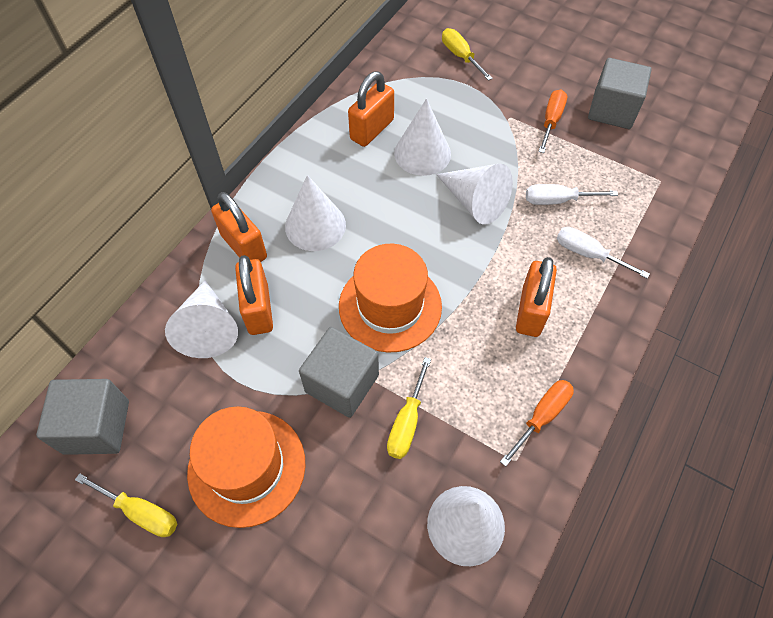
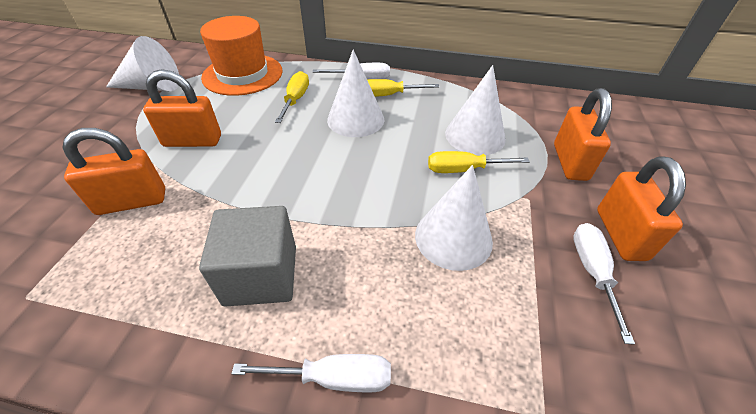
grey cube: 3 -> 1
orange hat: 2 -> 1
orange screwdriver: 2 -> 0
white cone: 5 -> 4
white screwdriver: 2 -> 3

